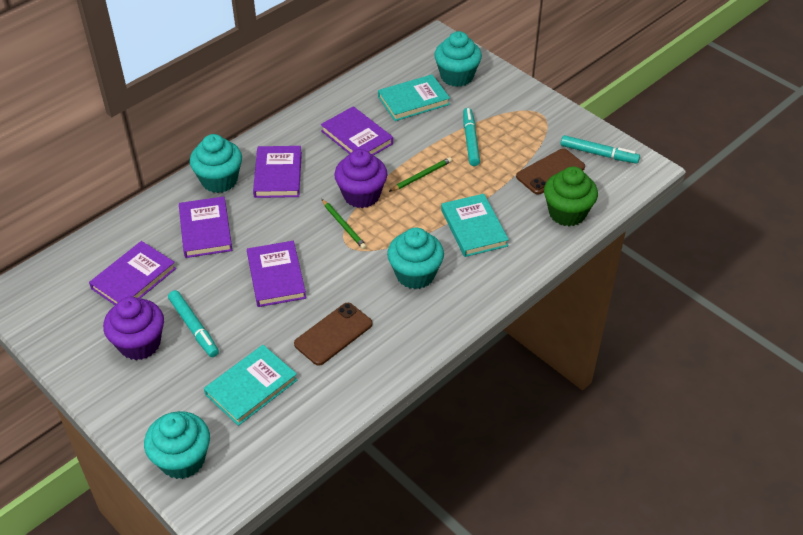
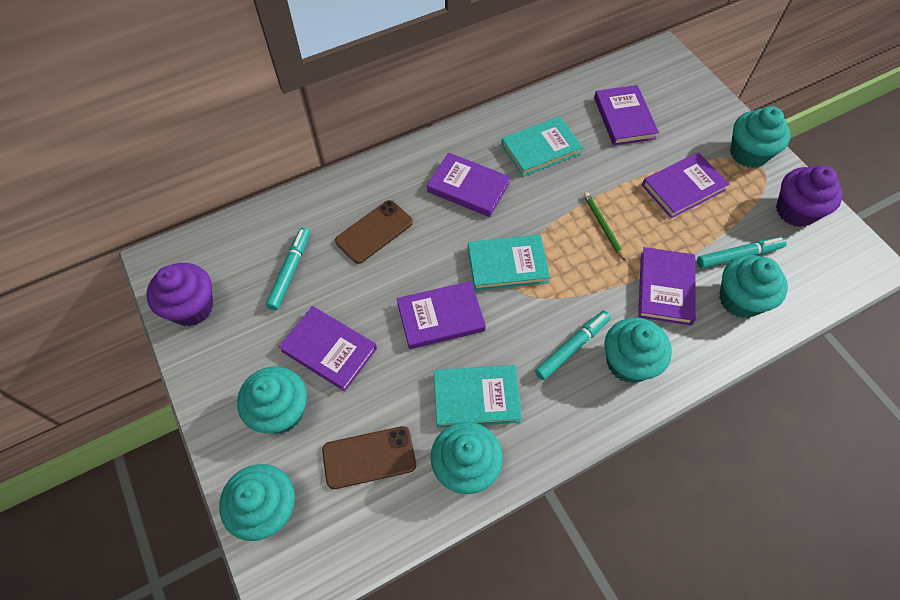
green cupcake: 1 -> 0
green pencil: 2 -> 1
purple book: 5 -> 6
turquoise cupcake: 4 -> 6

